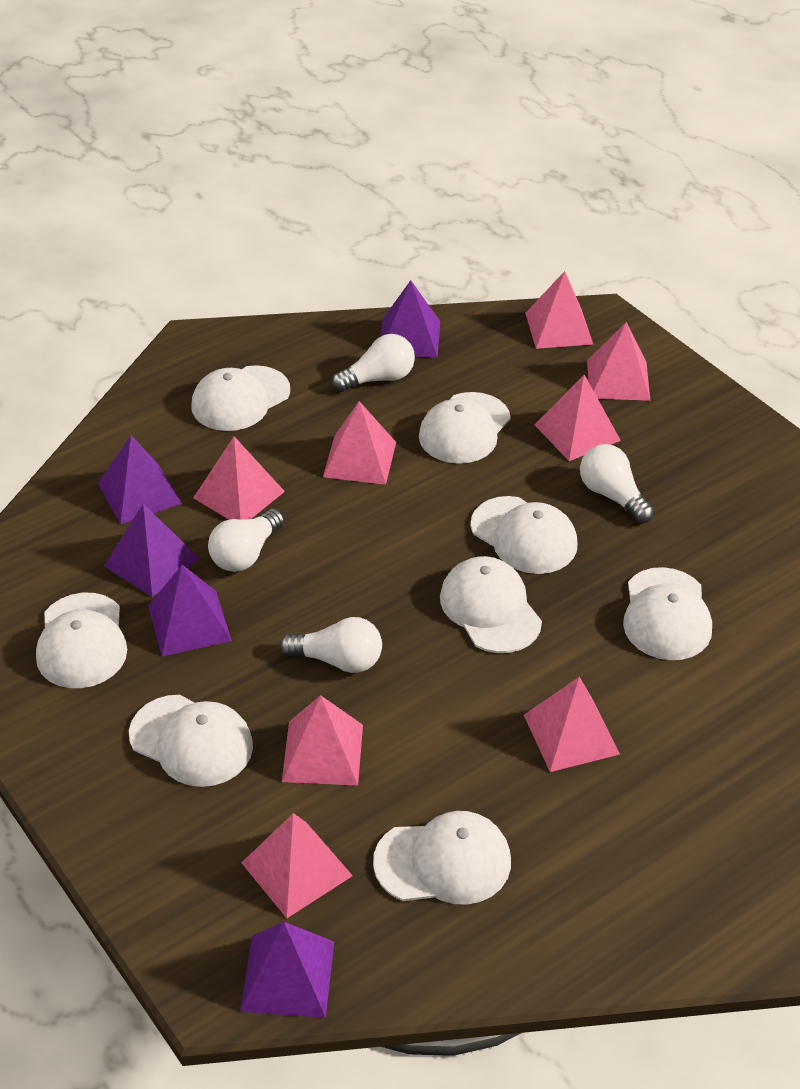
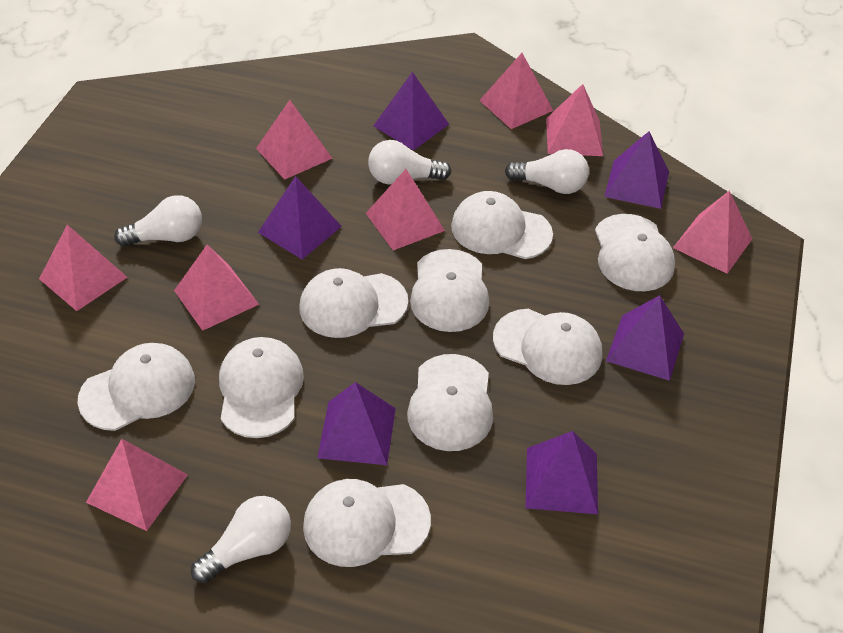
purple pyramid: 5 -> 6
white cap: 8 -> 9

